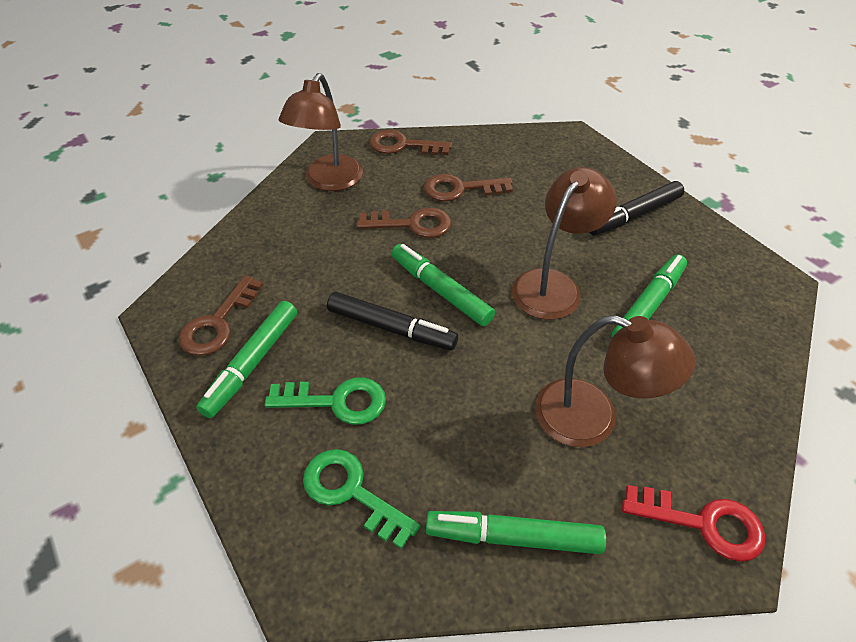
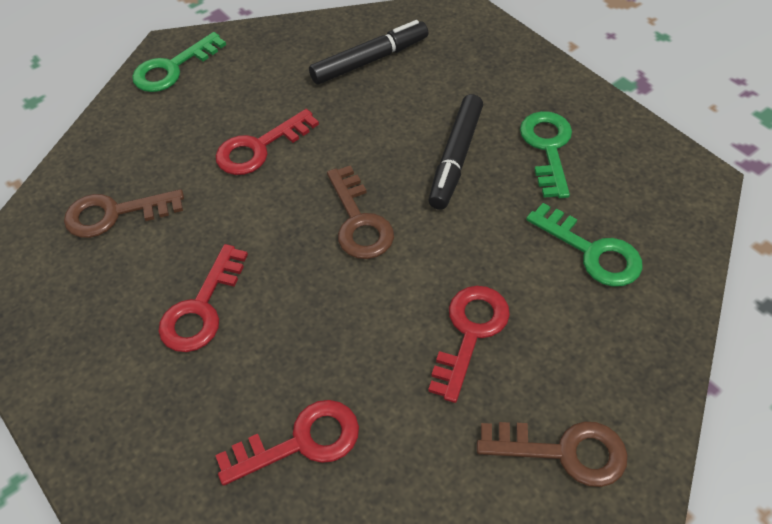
brown key: 4 -> 3
brown lamp: 3 -> 0
green key: 2 -> 3
green marker: 4 -> 0
red key: 1 -> 4

